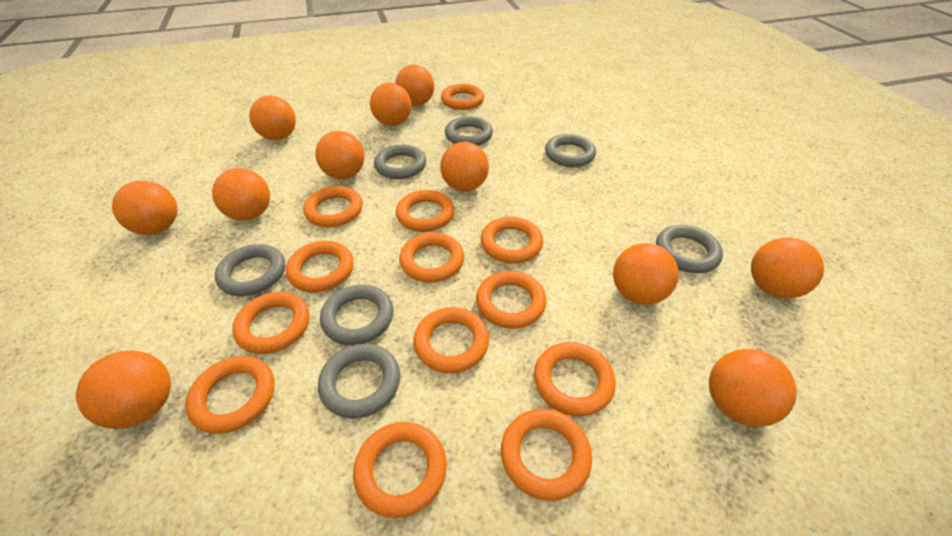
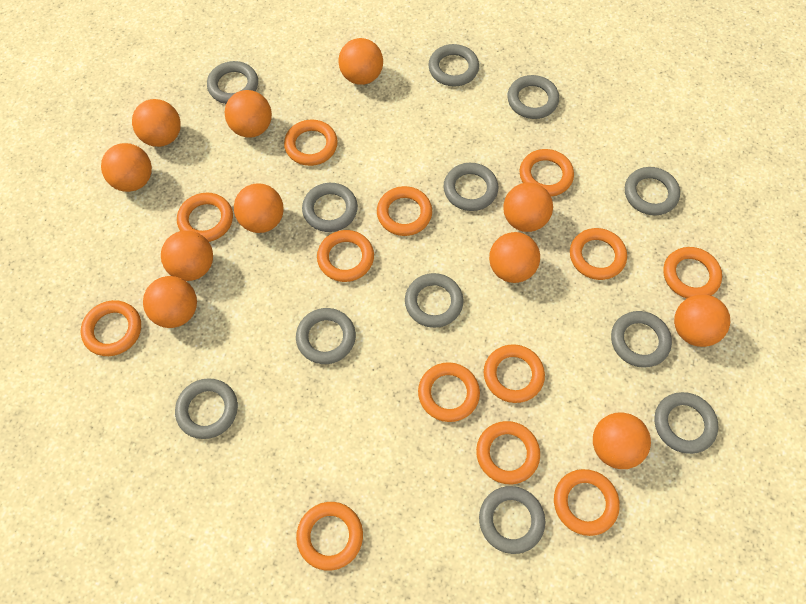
grey ring: 7 -> 12

